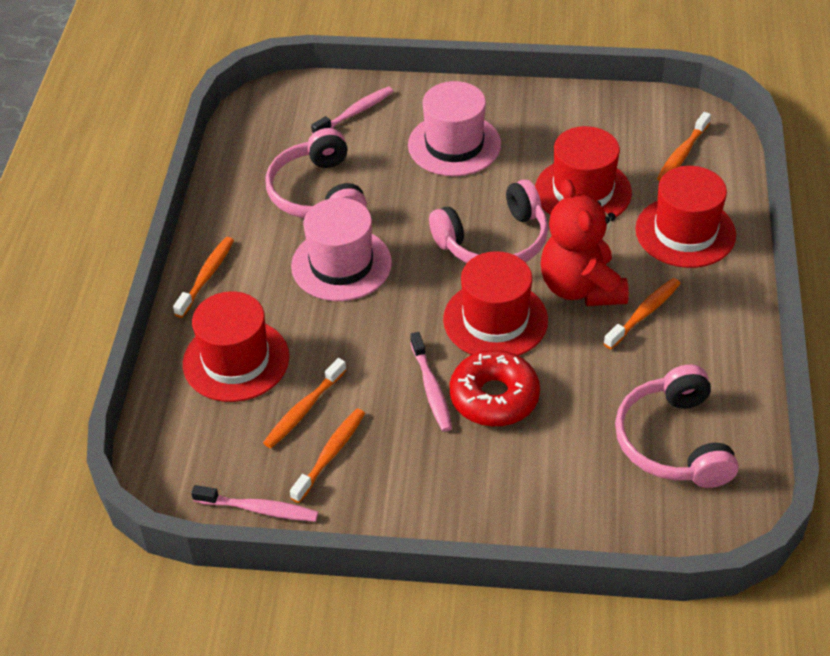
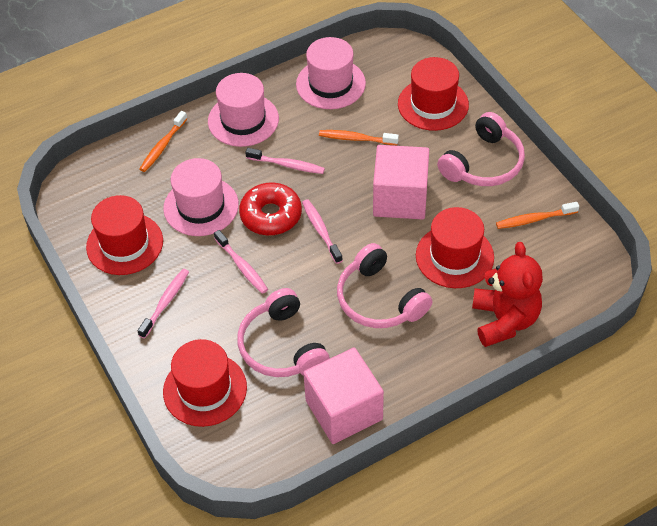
orange toothbrush: 5 -> 3
pink cube: 0 -> 2
pink hat: 2 -> 3
pink toothbrush: 3 -> 4

